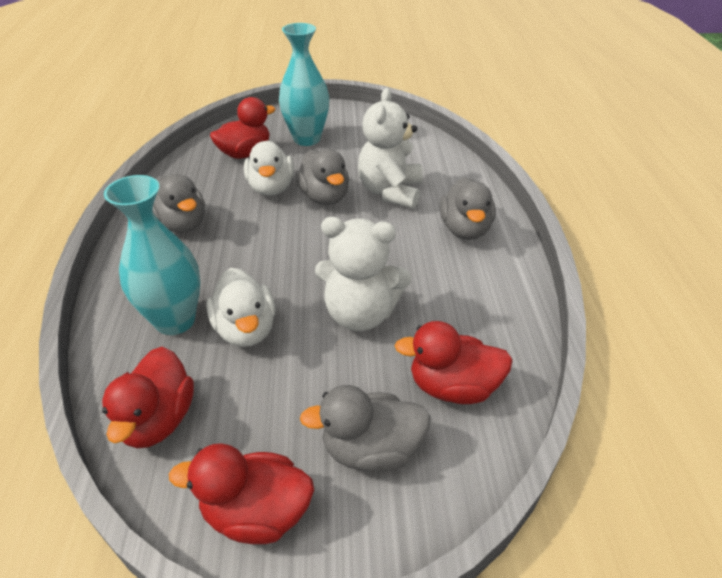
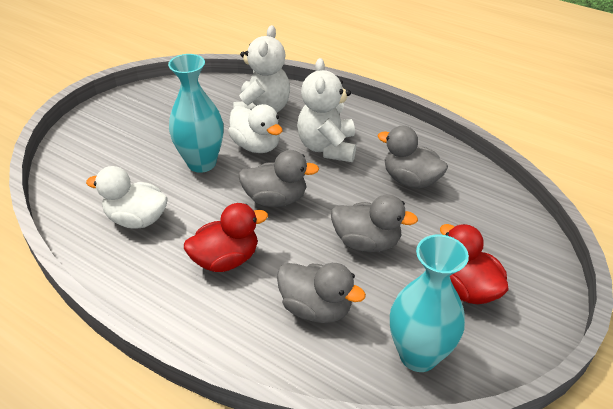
red duck: 4 -> 2

